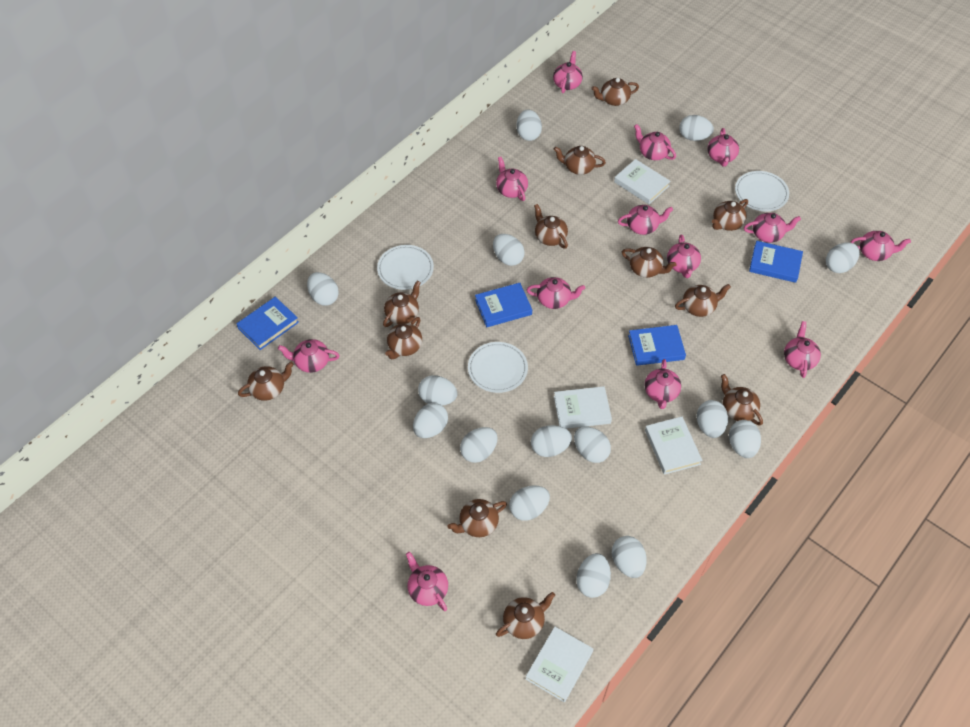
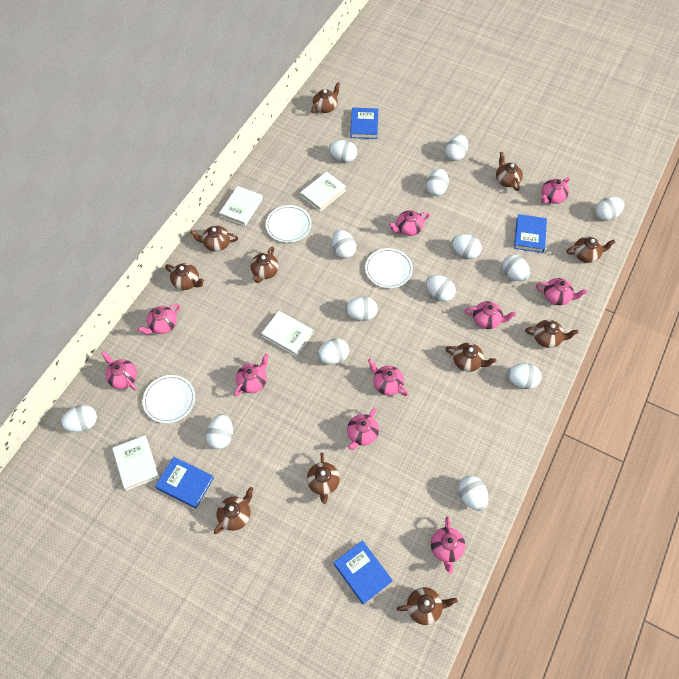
brown teapot: 12 -> 11
pink teapot: 13 -> 10
white egg: 15 -> 14

